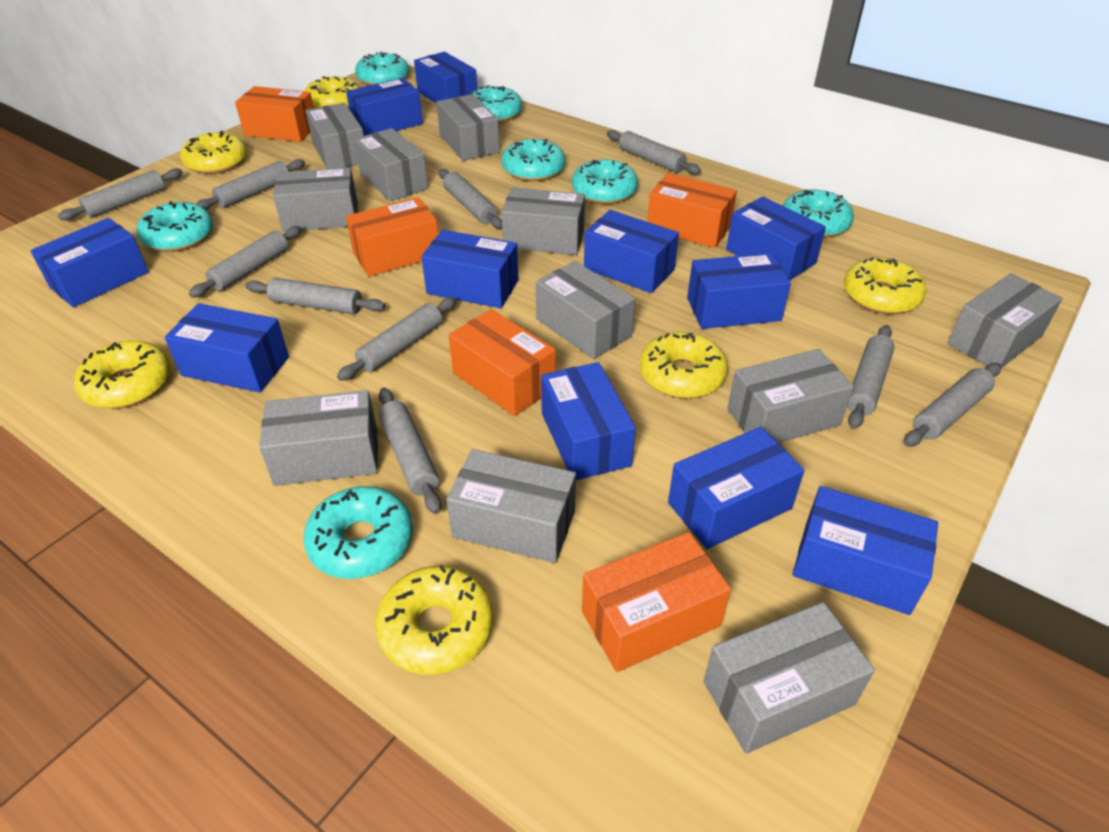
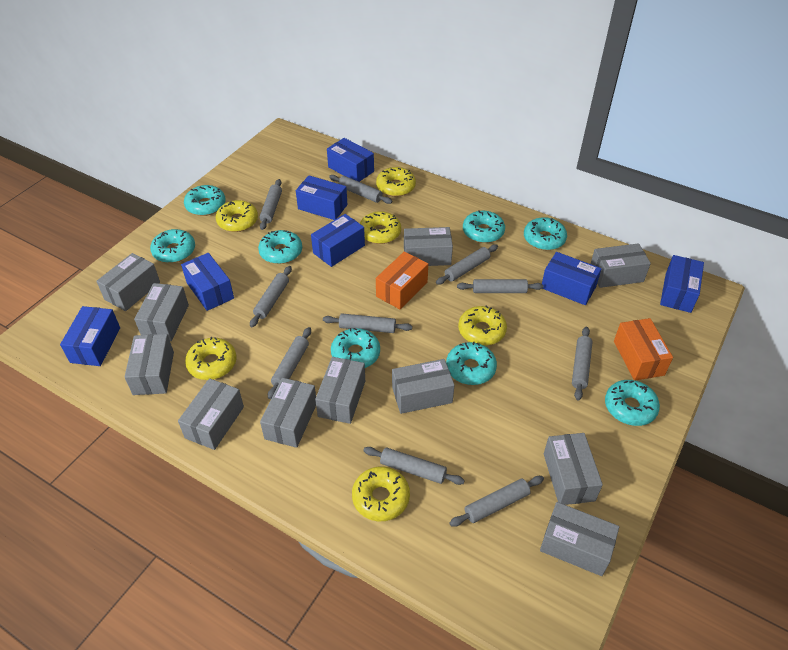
blue box: 11 -> 7
orange box: 5 -> 2
turquoise donut: 7 -> 8

